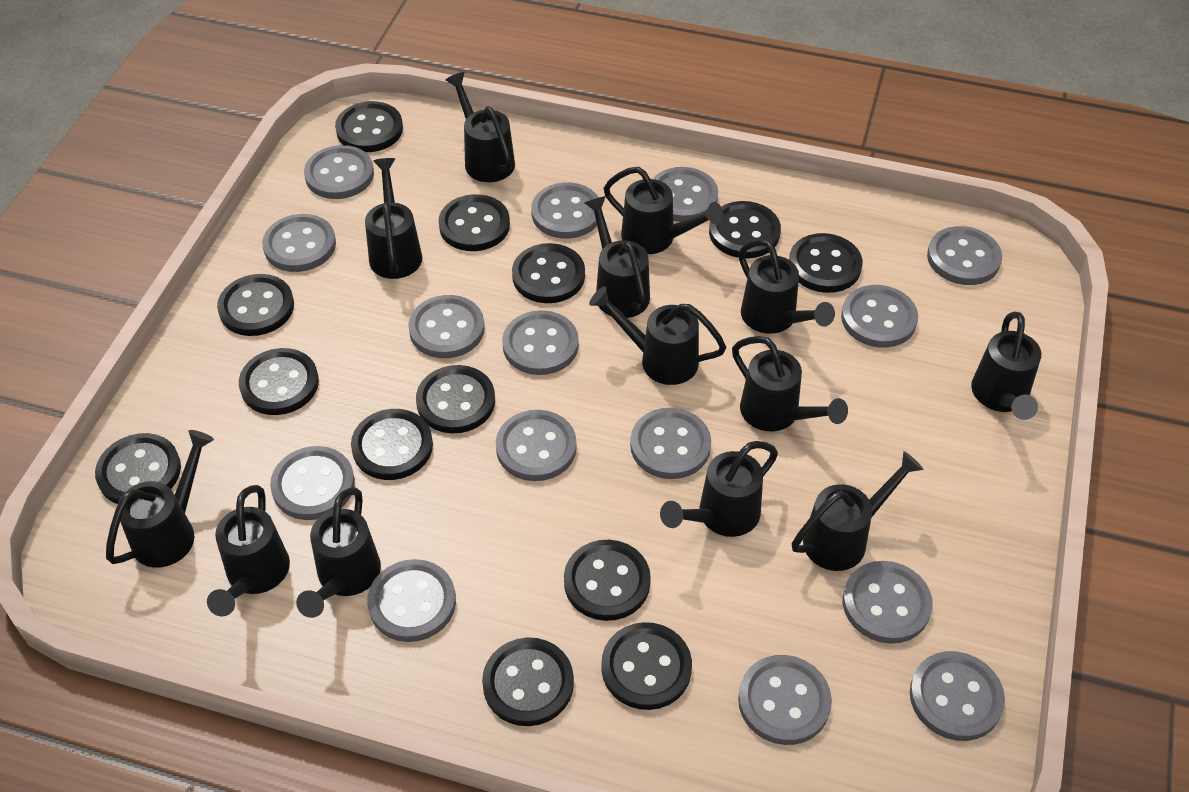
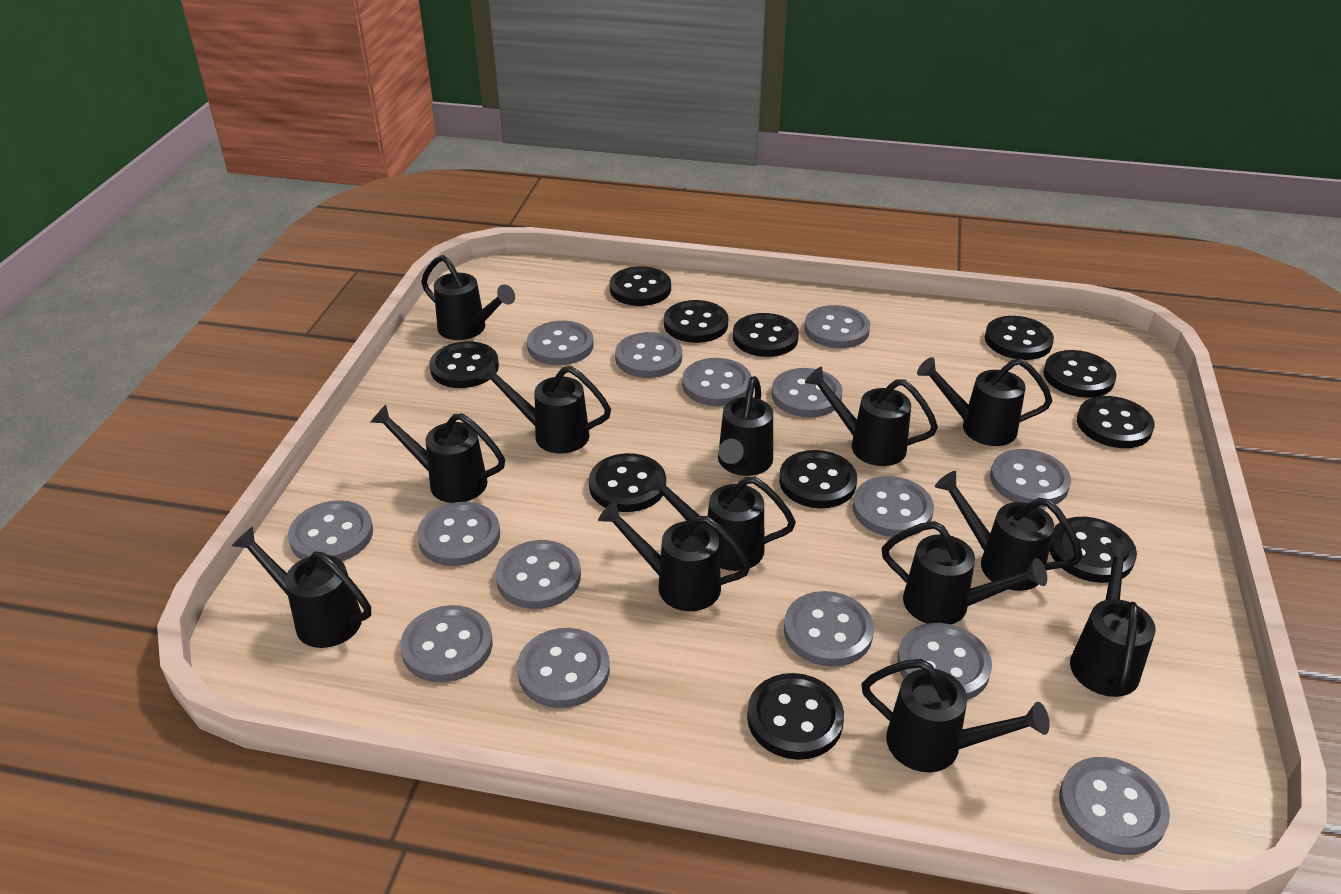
black button: 13 -> 11

